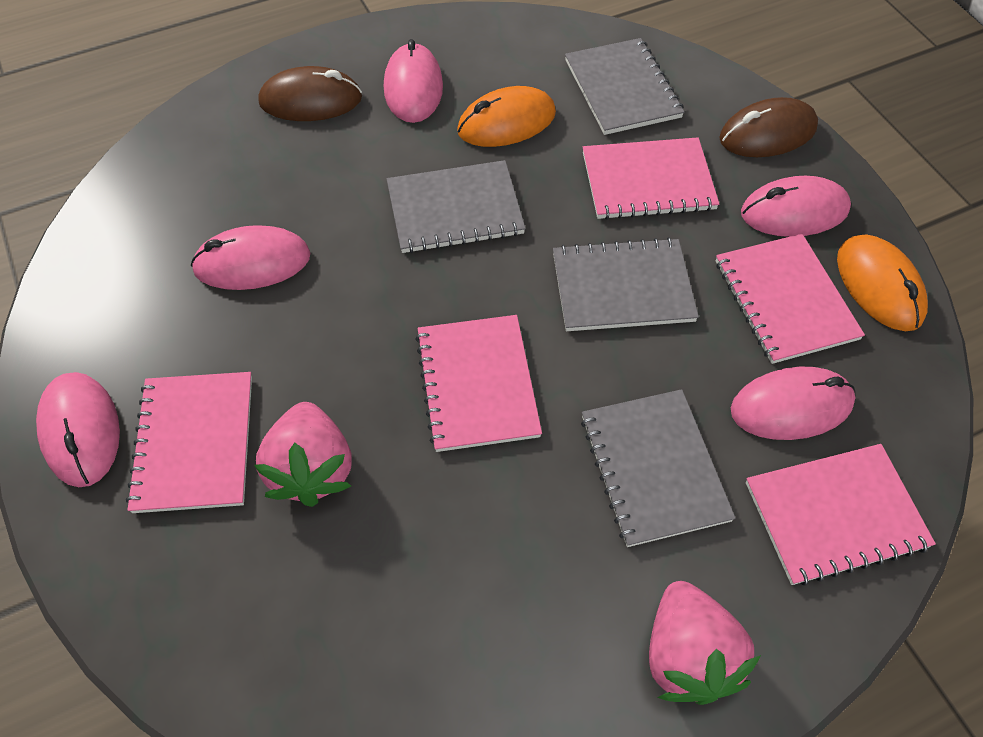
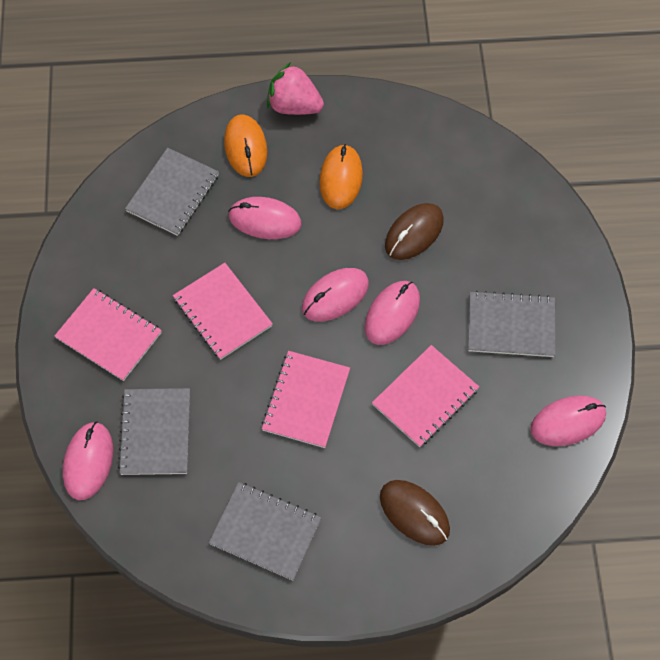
pink notebook: 5 -> 4
pink strawberry: 2 -> 1

